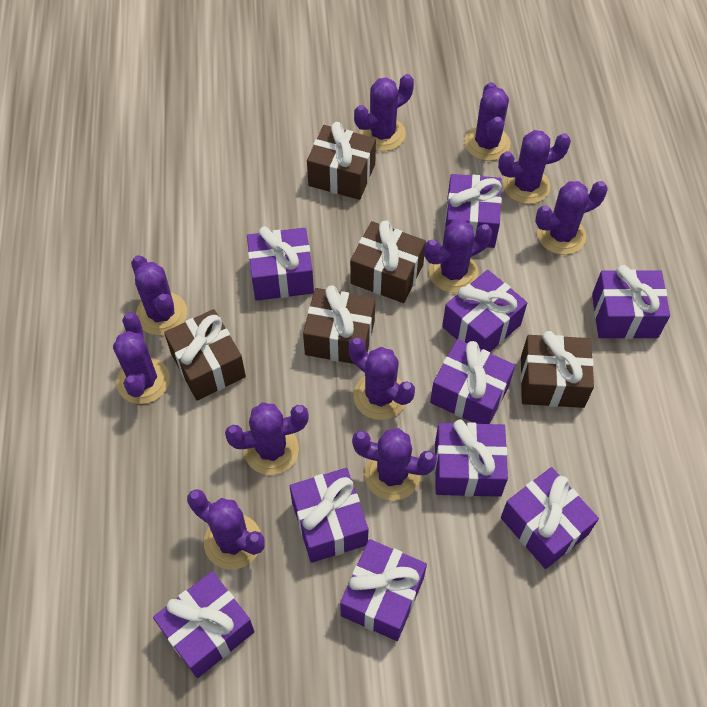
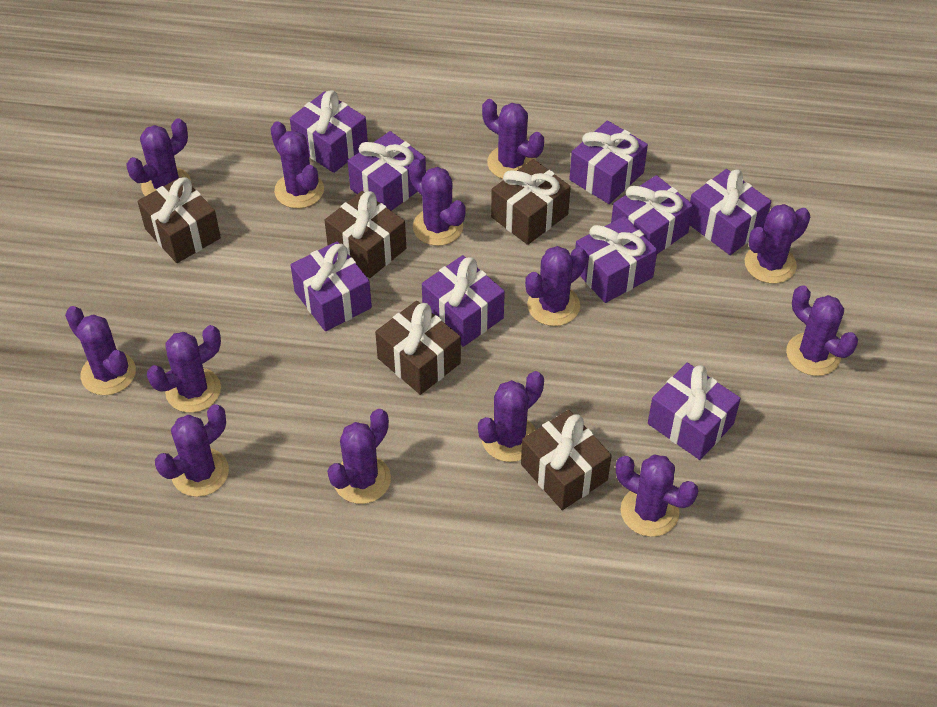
purple cactus: 11 -> 13
purple gift: 10 -> 9

